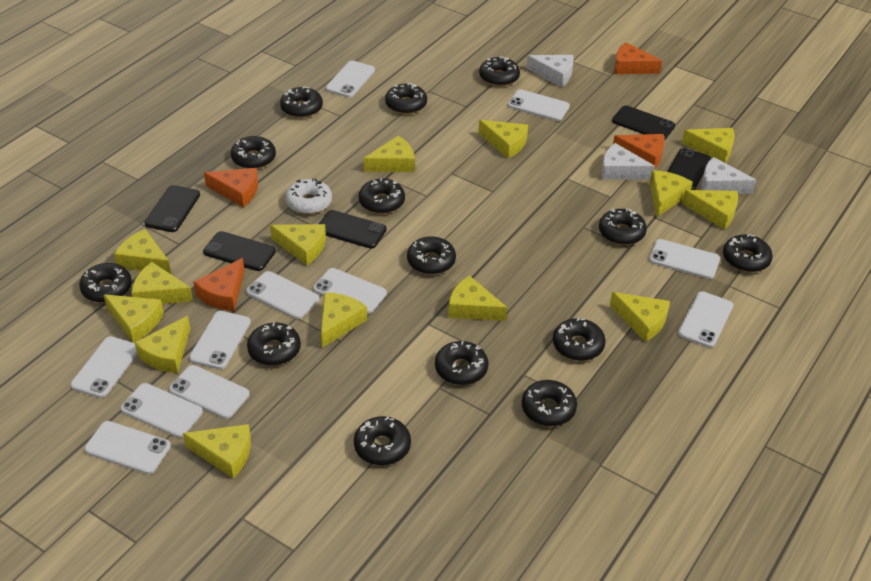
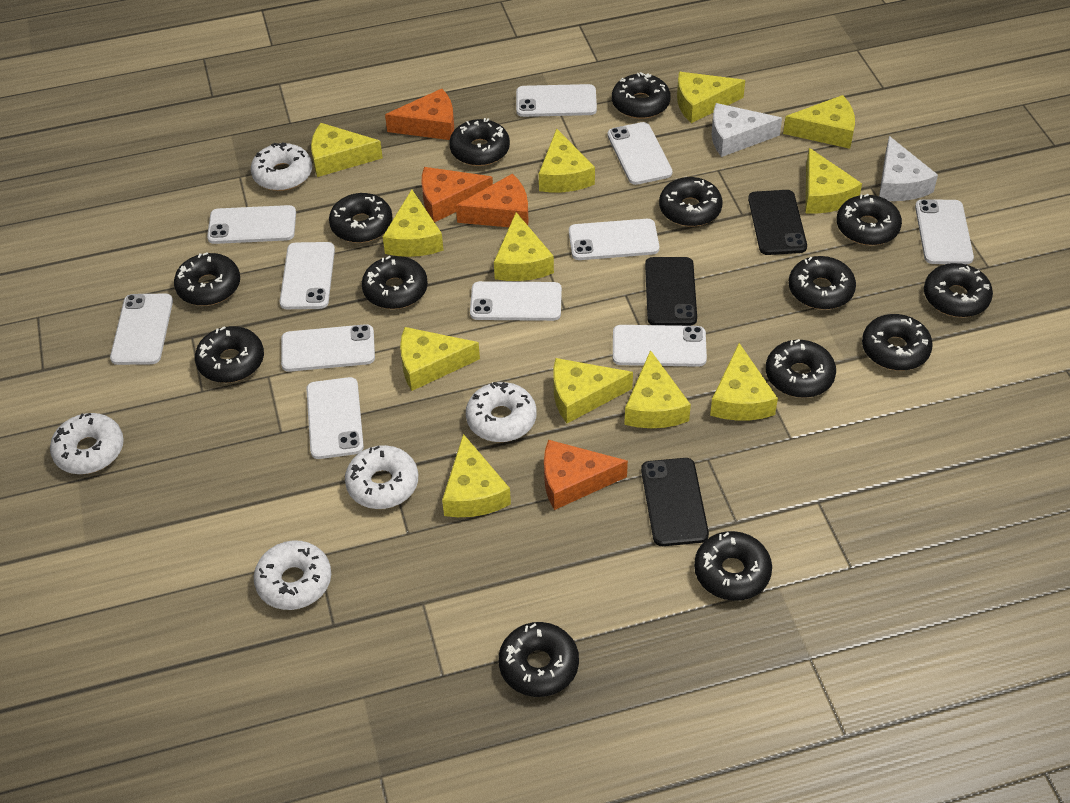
black phone: 5 -> 3
white cheese: 3 -> 2
white donut: 1 -> 5
yellow cheese: 14 -> 12

